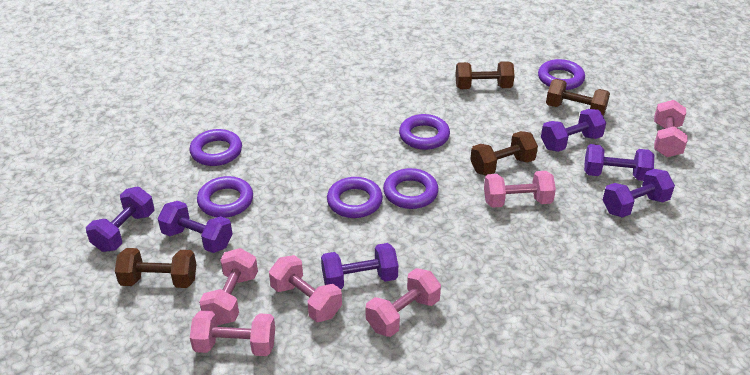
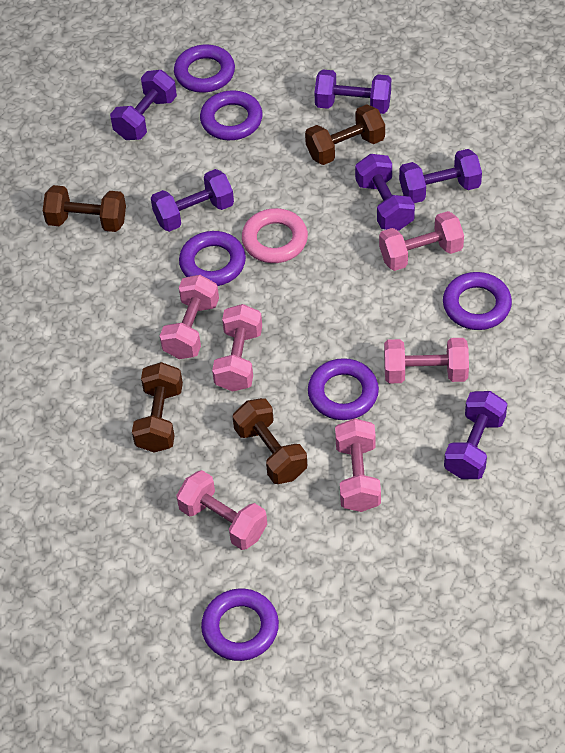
pink ring: 0 -> 1

